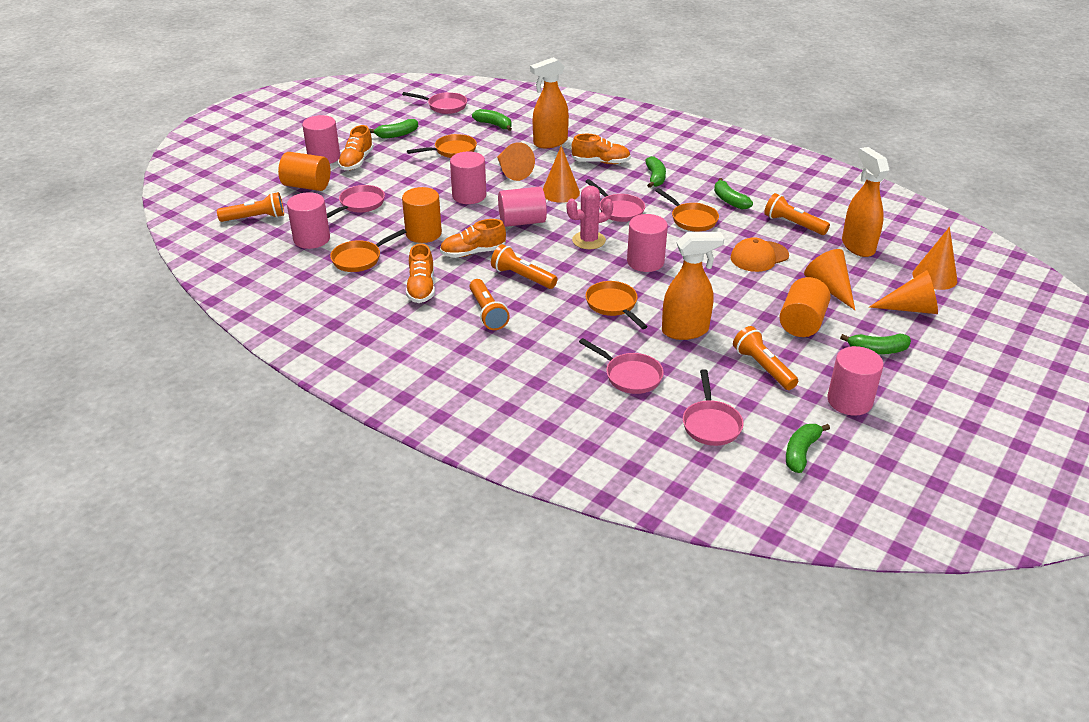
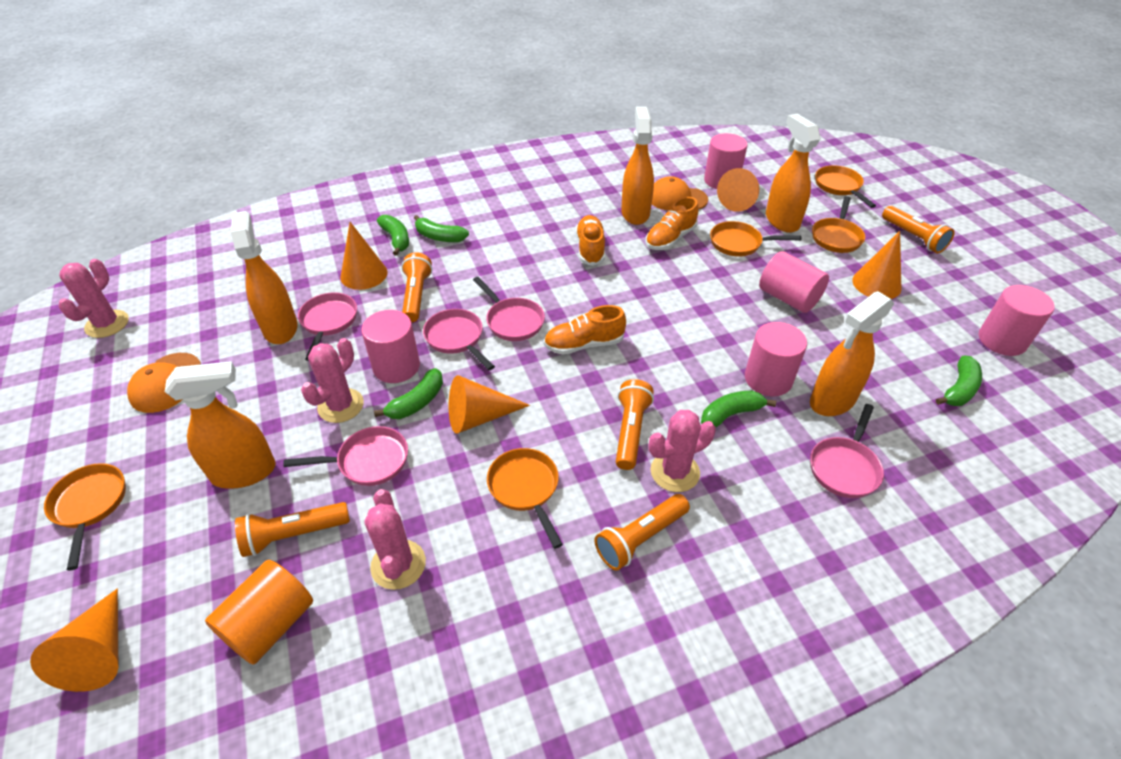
green banana: 6 -> 5
orange cap: 1 -> 2
orange cylinder: 3 -> 1
orange pan: 4 -> 5
orange shoe: 4 -> 3
orange spray bottle: 3 -> 5
pink cactus: 1 -> 4
pink cylinder: 6 -> 5

